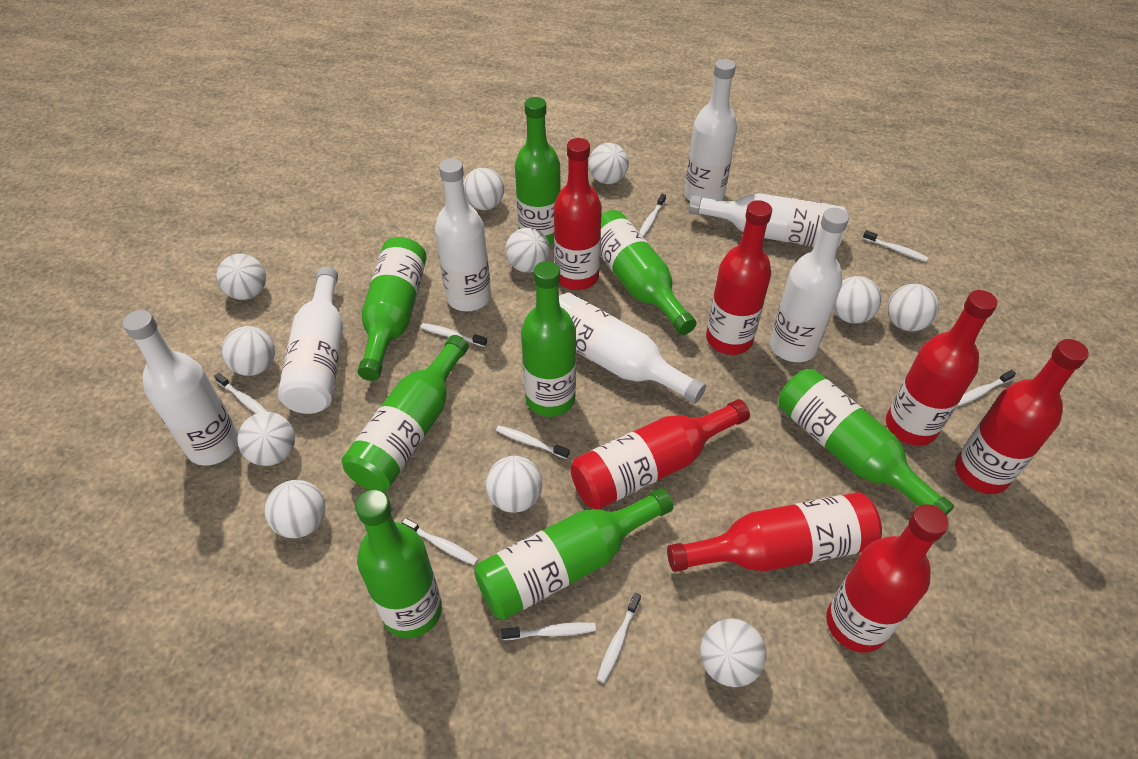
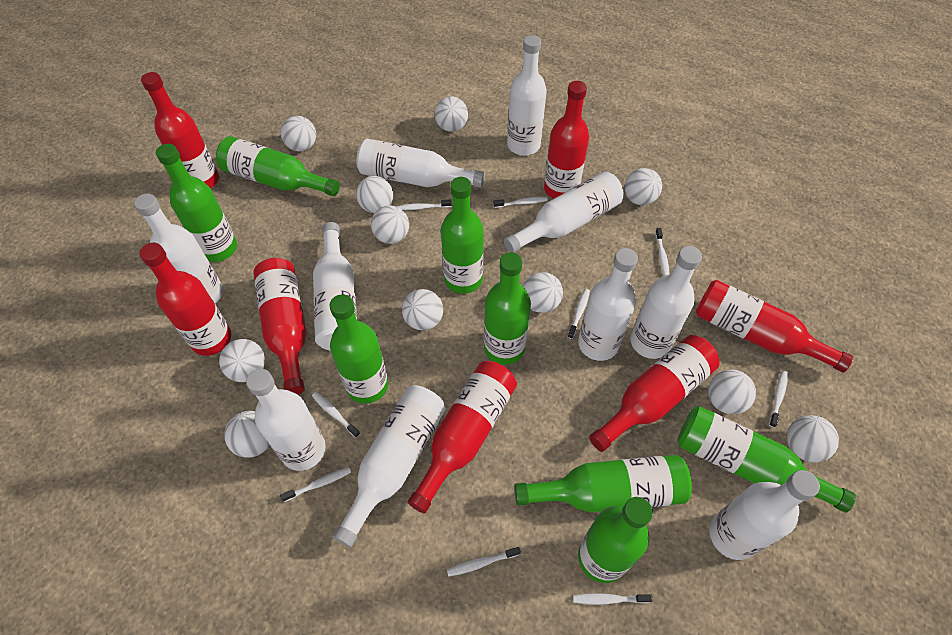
white bottle: 7 -> 10

